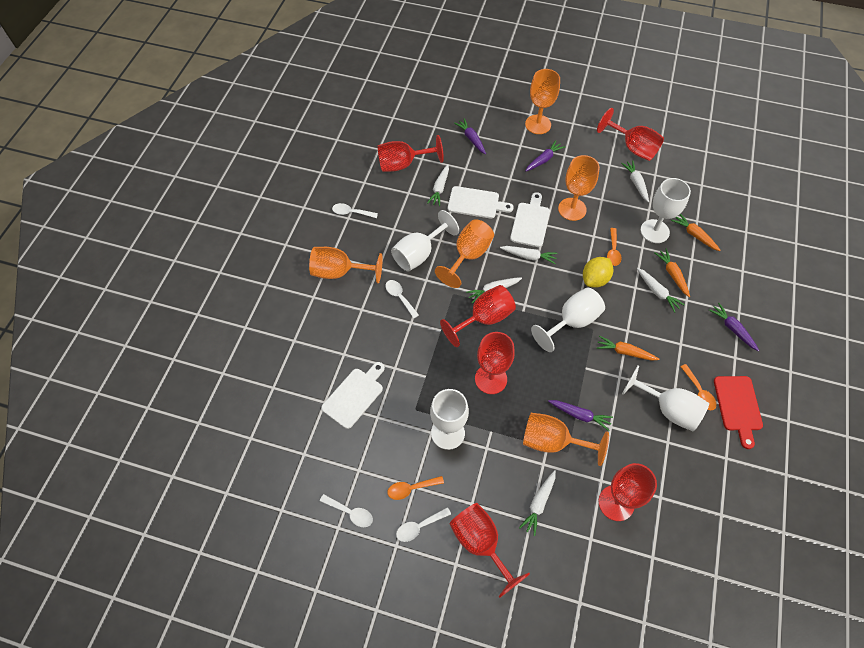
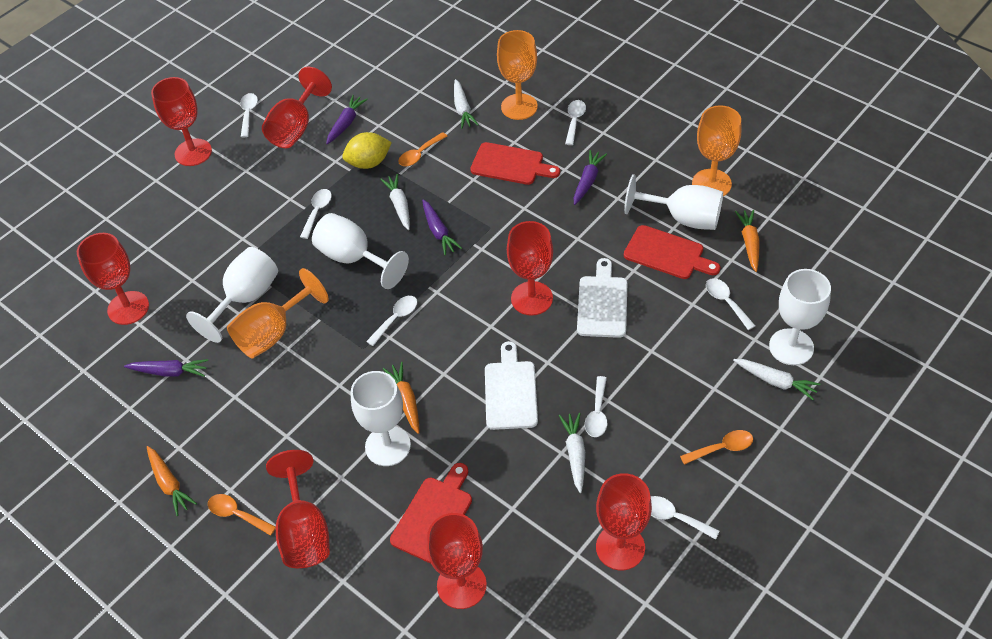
orange goblet: 5 -> 3
red cutting board: 1 -> 3
red goblet: 6 -> 7
white carrot: 6 -> 4
white cutting board: 3 -> 2
white spoon: 4 -> 7

